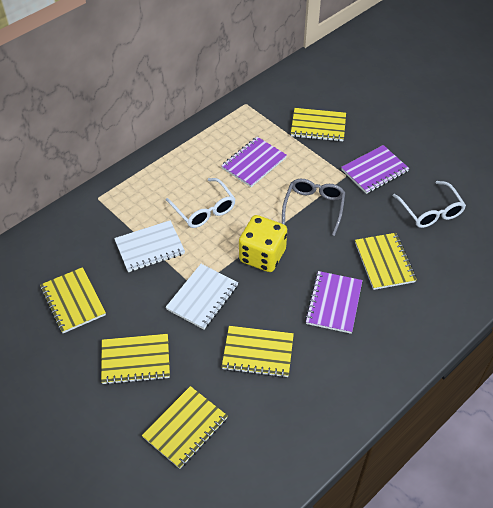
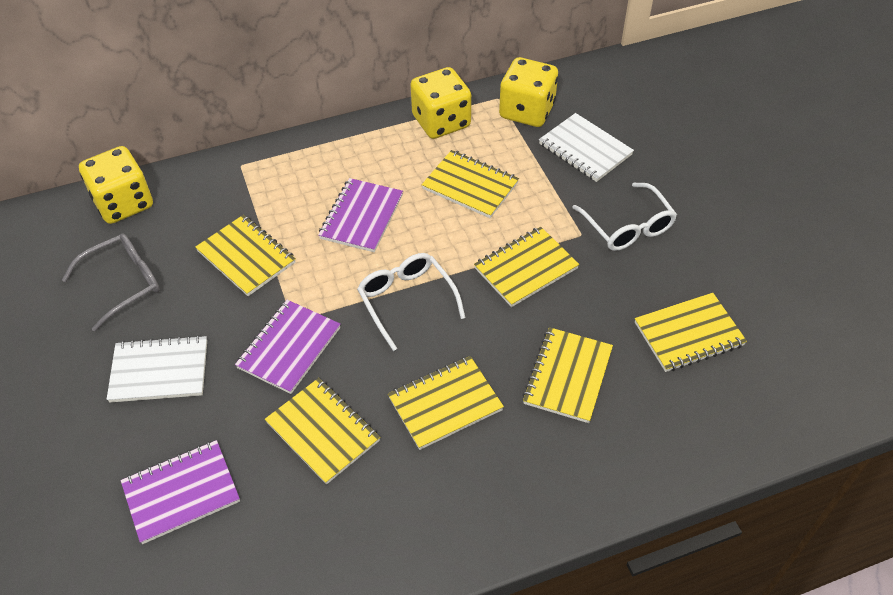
yellow dice: 1 -> 3
yellow notebook: 6 -> 7

